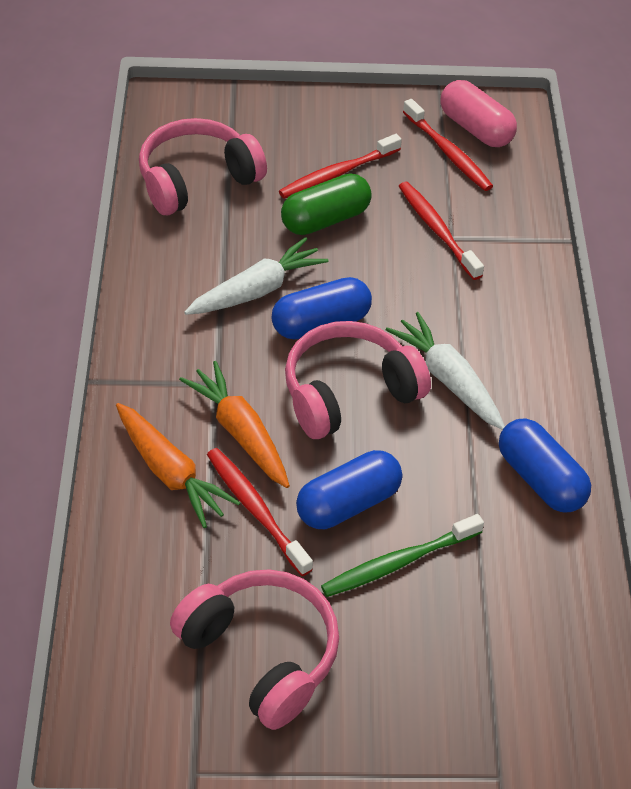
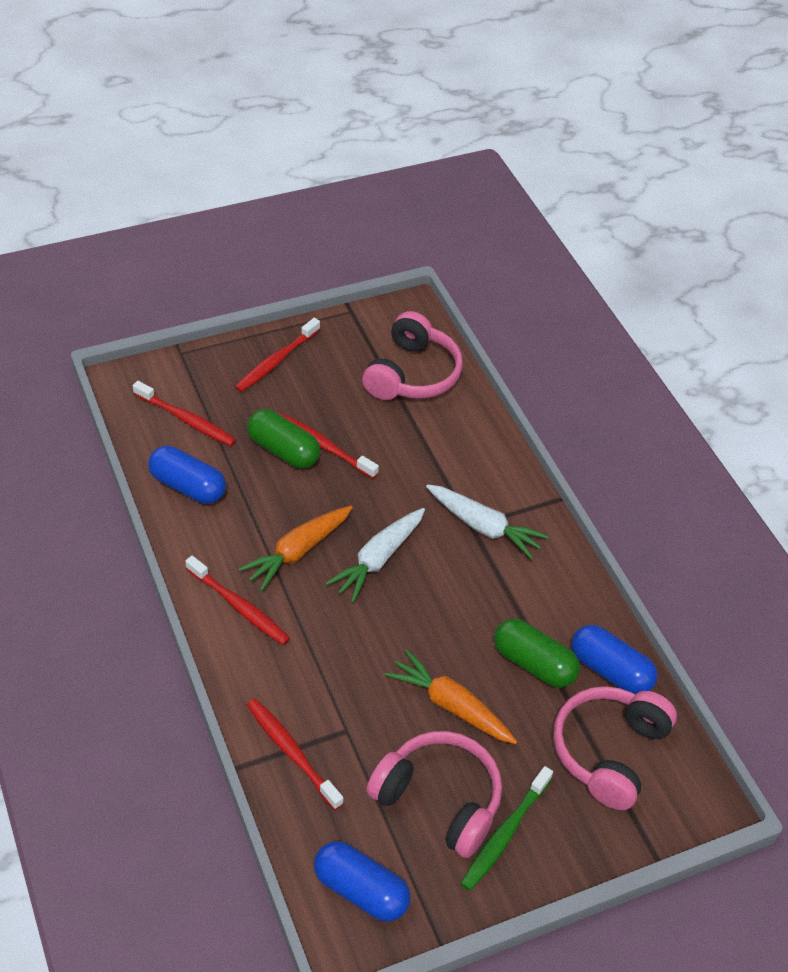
green capsule: 1 -> 2
pink capsule: 1 -> 0
red toothbrush: 4 -> 5

